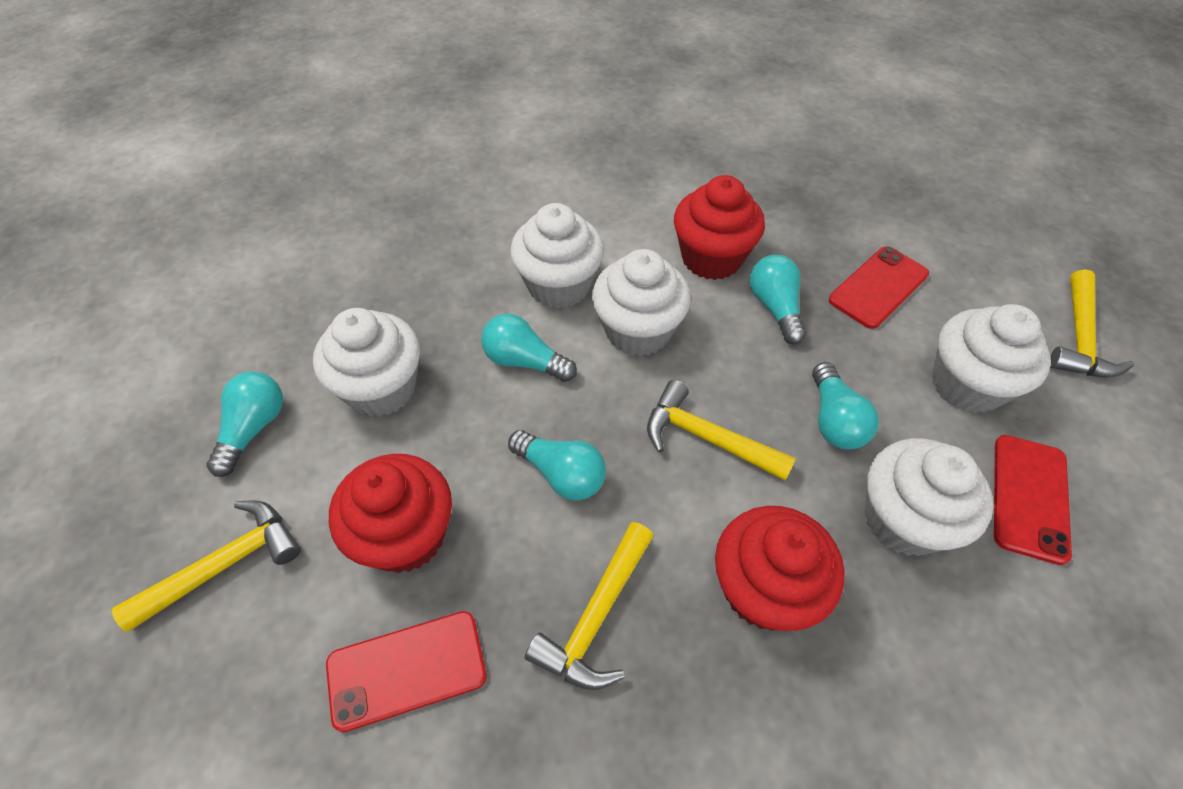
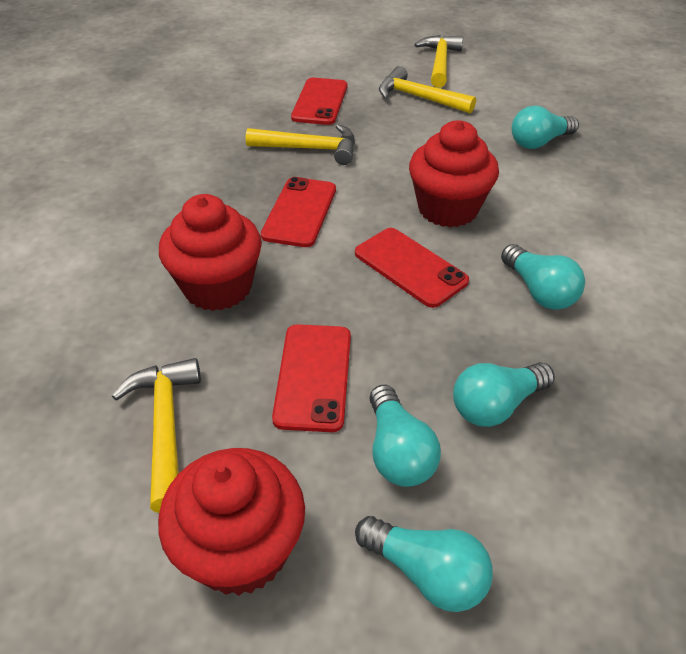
red phone: 3 -> 4
white cupcake: 5 -> 0

